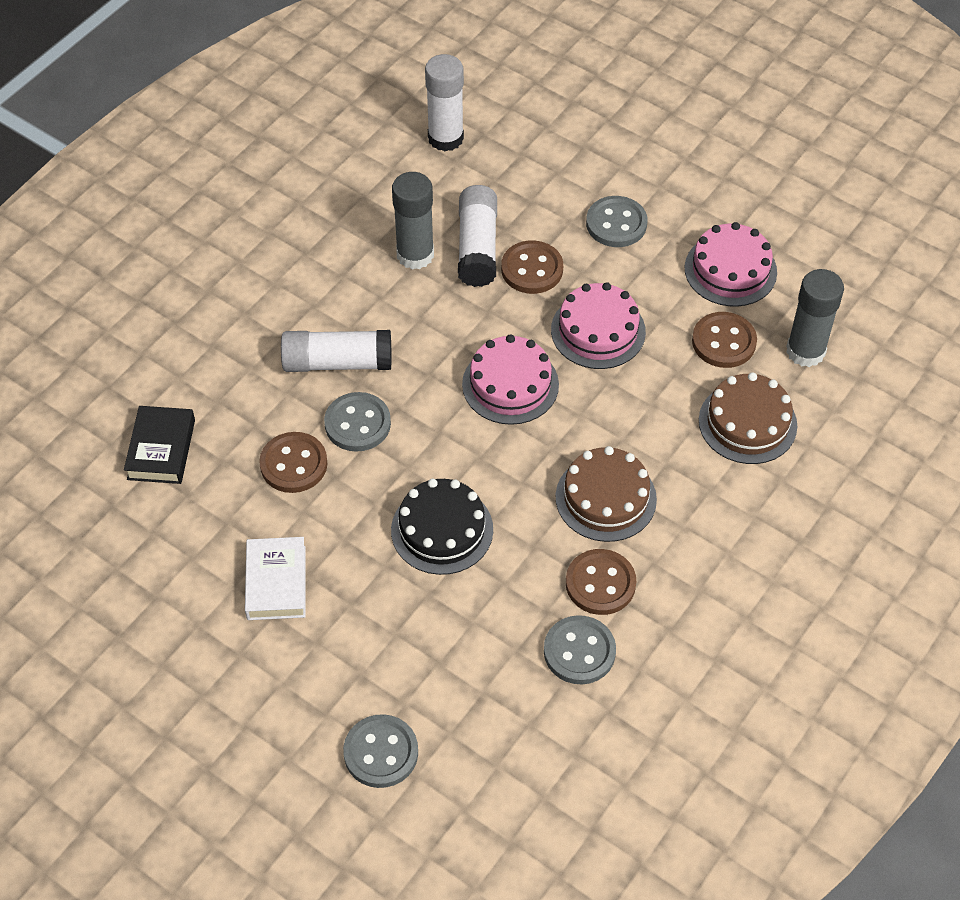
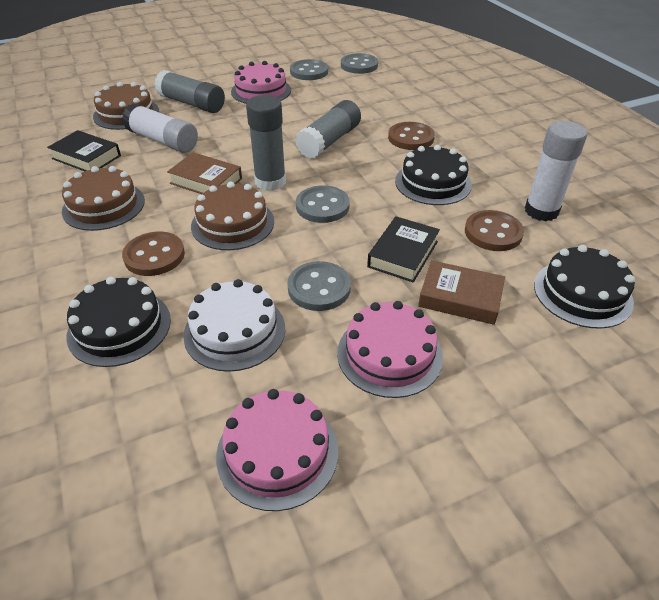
black book: 1 -> 2
black cake: 1 -> 3
brown book: 0 -> 2
brown button: 4 -> 3
brown cake: 2 -> 3
grey glue stick: 2 -> 3
white book: 1 -> 0
white cake: 0 -> 1
white glue stick: 3 -> 2

